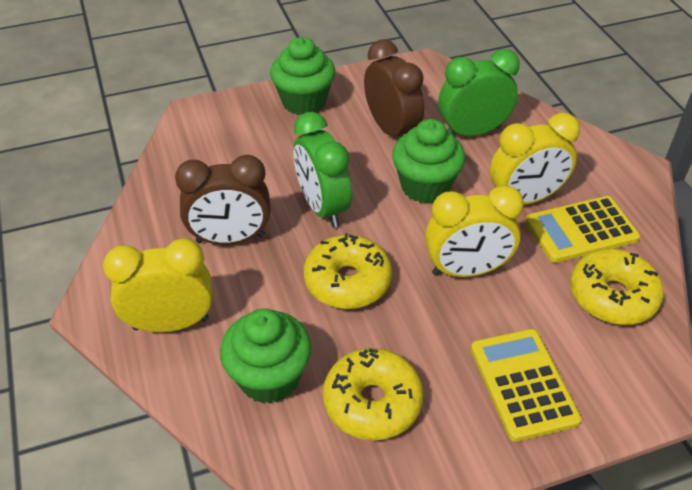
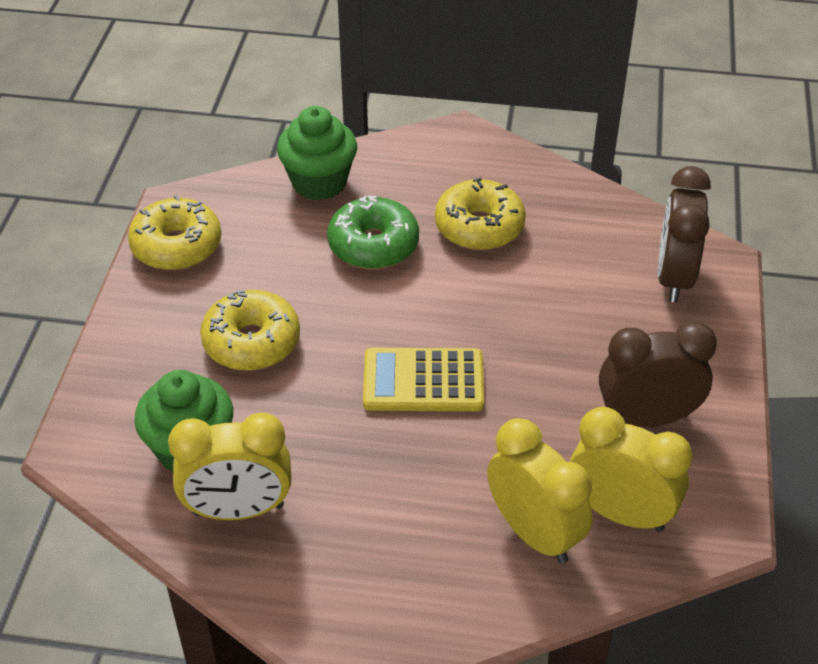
green clock: 2 -> 0
green cupcake: 3 -> 2
green donut: 0 -> 1
yellow calculator: 2 -> 1

